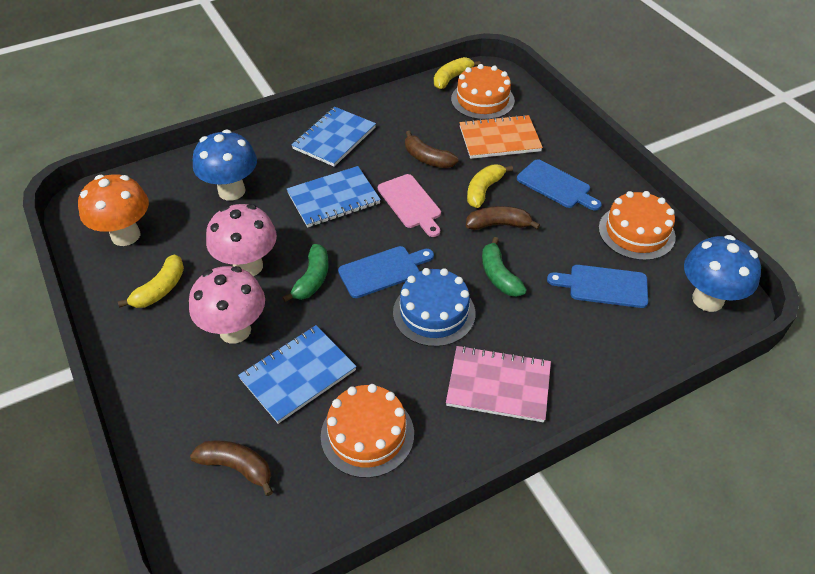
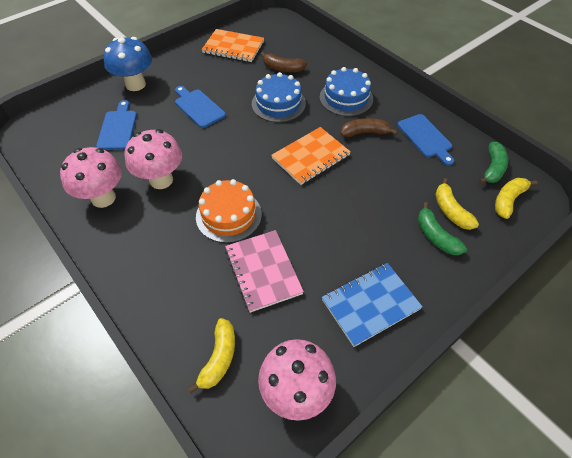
blue cake: 1 -> 2
blue mushroom: 2 -> 1
blue notebook: 3 -> 1
brown banana: 3 -> 2
orange cake: 3 -> 1
orange mushroom: 1 -> 0
orange notebook: 1 -> 2
pink cutting board: 1 -> 0
pink mushroom: 2 -> 3

